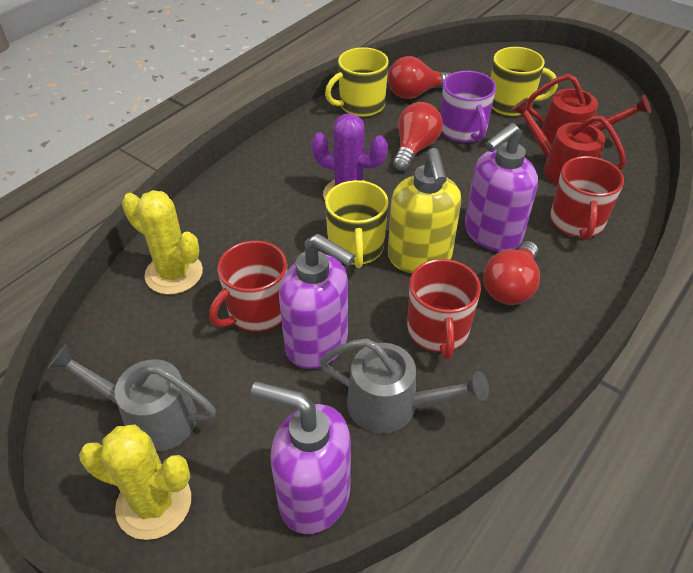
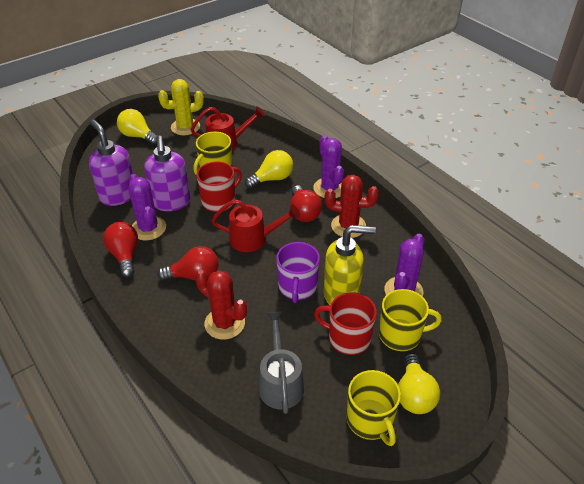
grey watering can: 2 -> 1
purple cactus: 1 -> 3
purple soap dispenser: 3 -> 2
red cactus: 0 -> 2
red mug: 3 -> 2
yellow cactus: 2 -> 1
yellow light bulb: 0 -> 3

